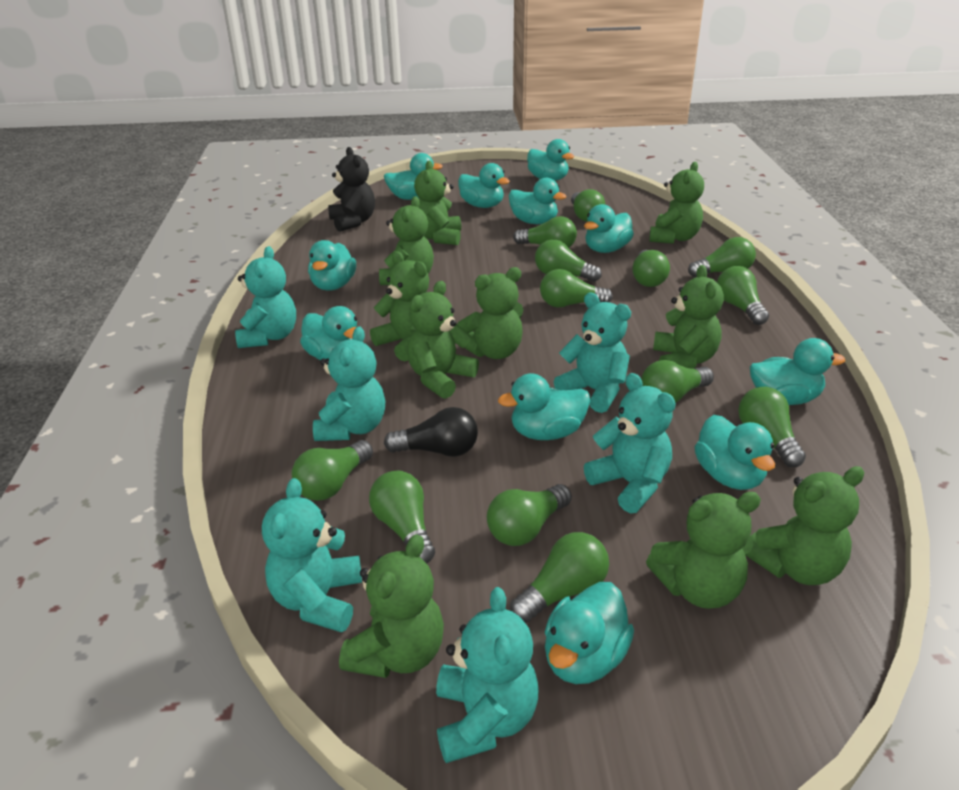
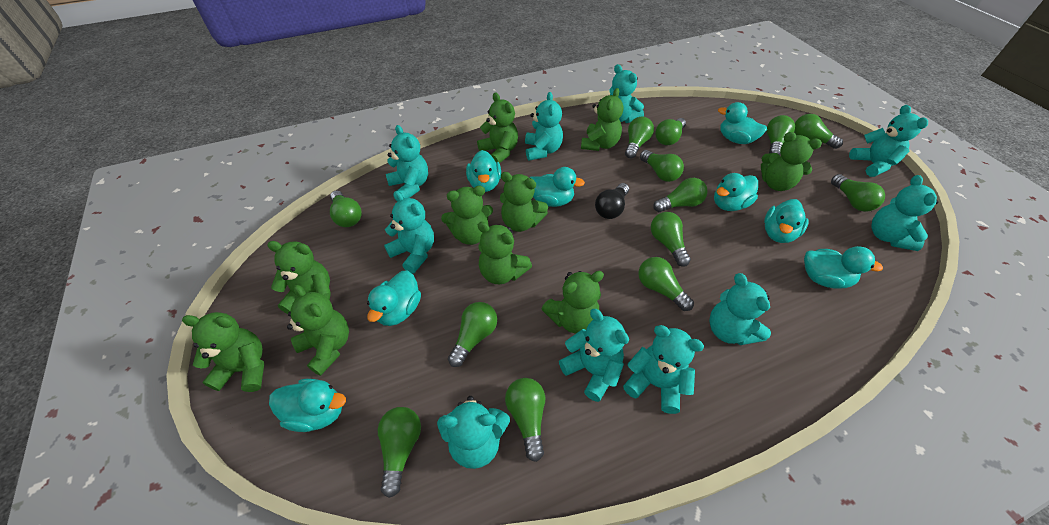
black teddy bear: 1 -> 0
turquoise duck: 11 -> 8
turquoise teddy bear: 6 -> 10

